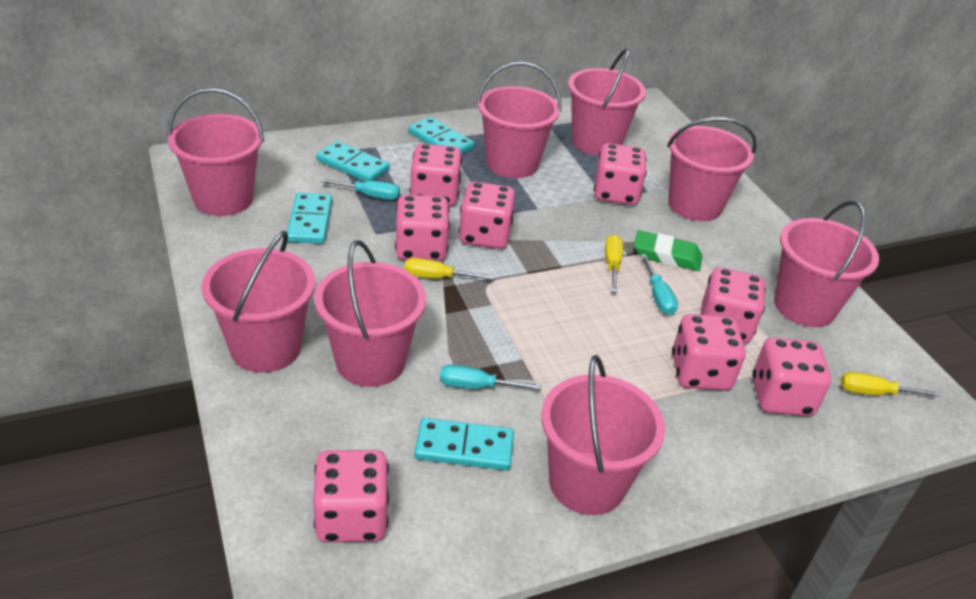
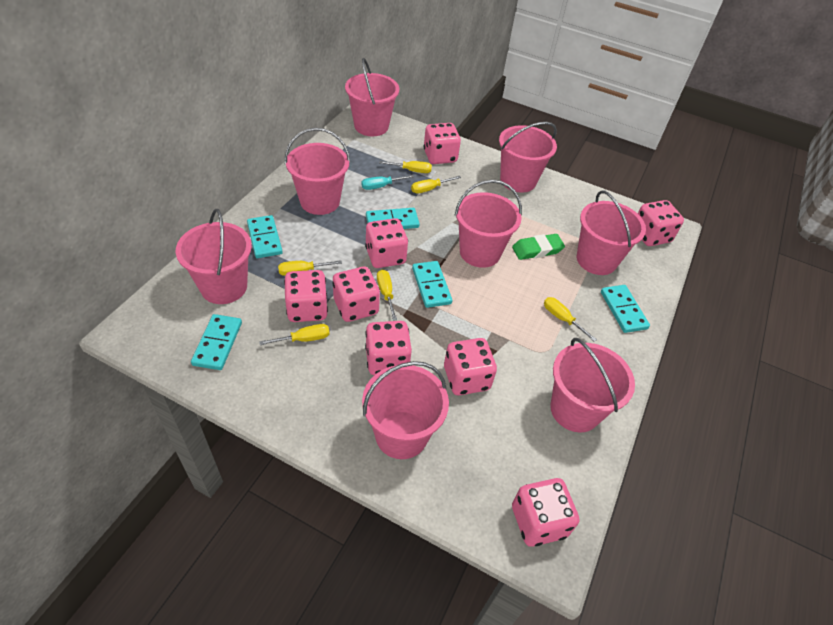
turquoise domino: 4 -> 5
turquoise screwdriver: 3 -> 1
yellow screwdriver: 3 -> 6

